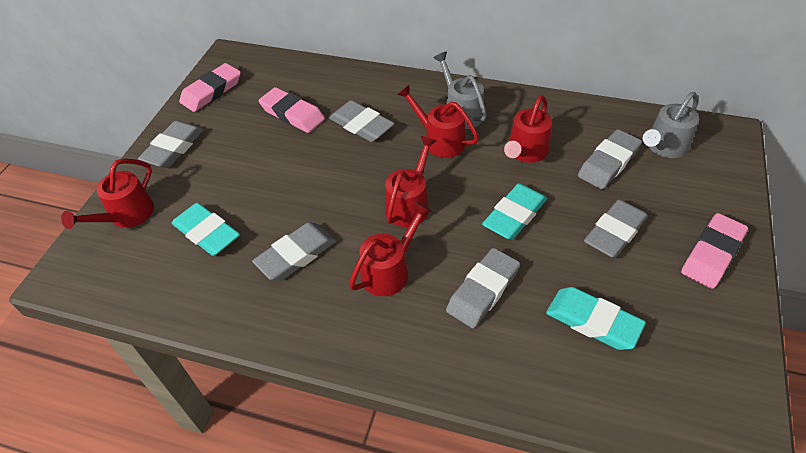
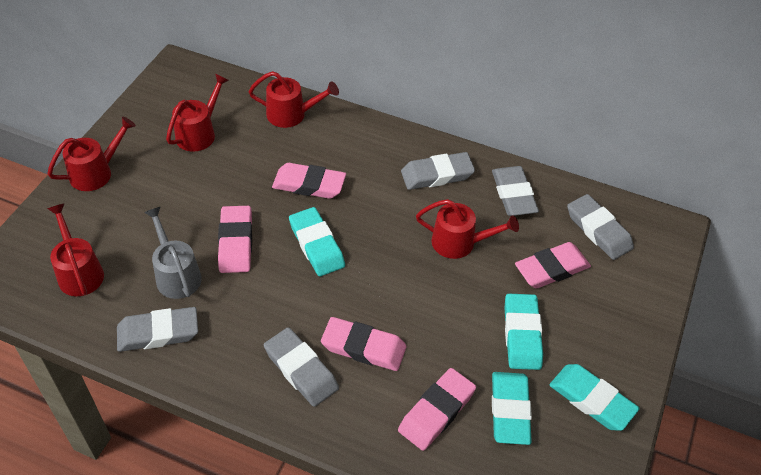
grey eraser: 6 -> 5
grey watering can: 2 -> 1
pink eraser: 3 -> 5
turquoise eraser: 3 -> 4

